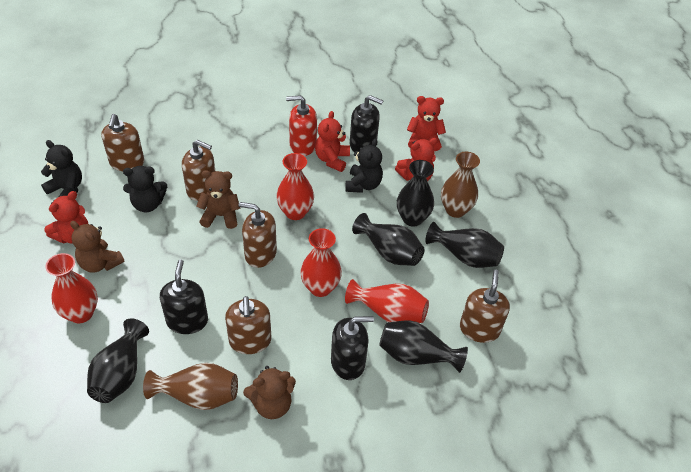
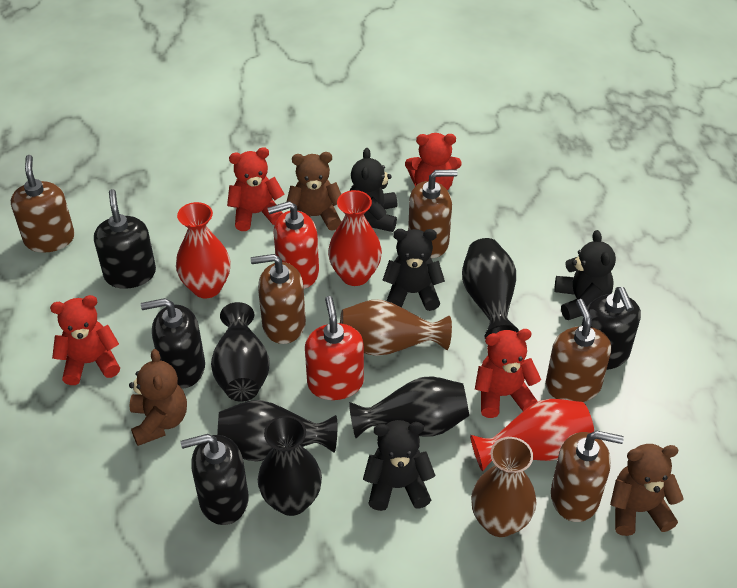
black soap dispenser: 3 -> 4
black teddy bear: 3 -> 4
red soap dispenser: 1 -> 2
red vase: 4 -> 3

